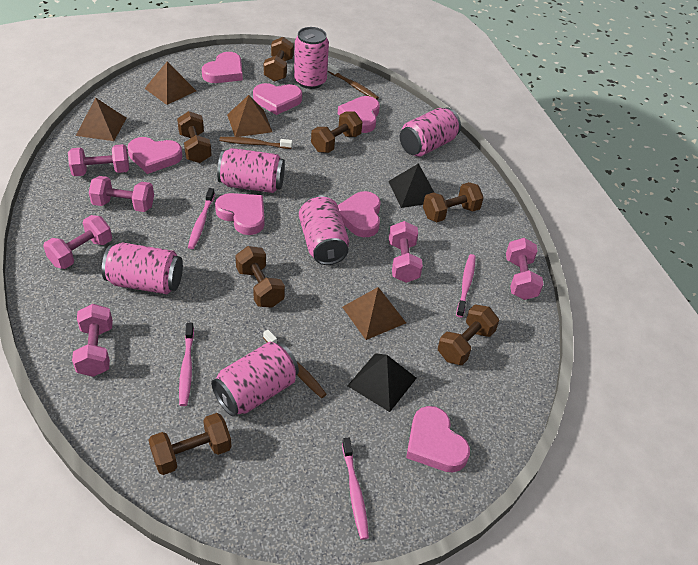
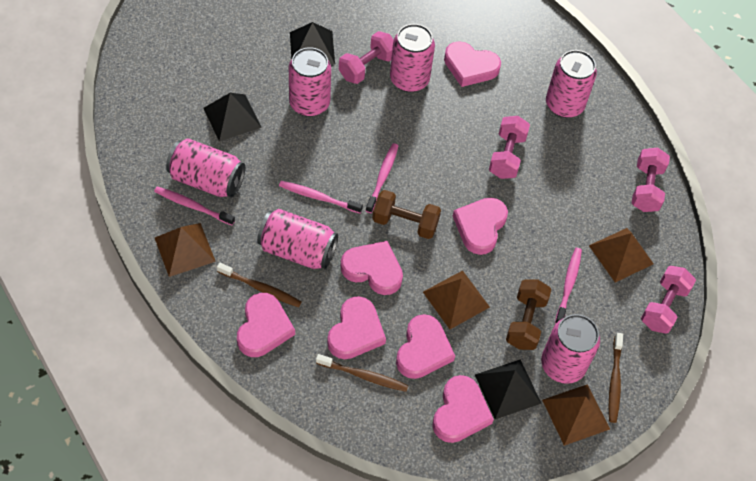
black pyramid: 2 -> 3
brown dumbbell: 7 -> 2
pink dumbbell: 6 -> 4

